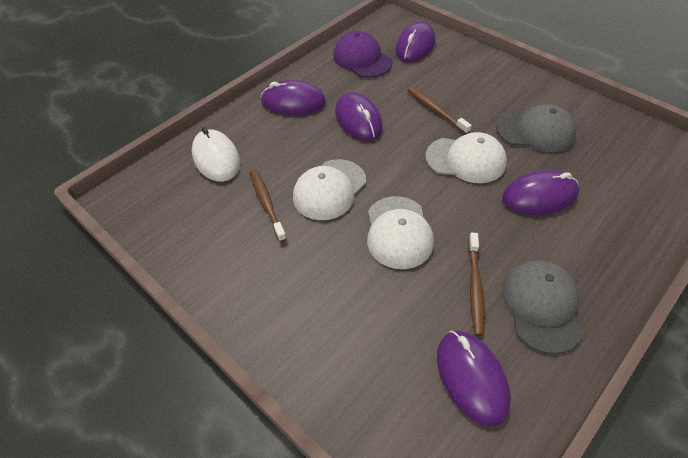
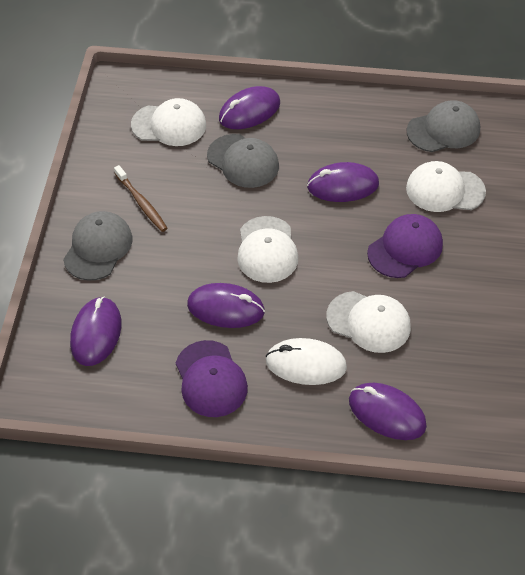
brown toothbrush: 3 -> 1
grey cap: 2 -> 3
purple cap: 1 -> 2
white cap: 3 -> 4

